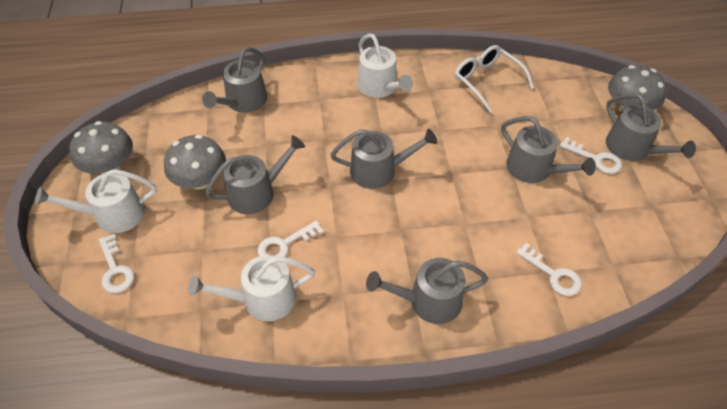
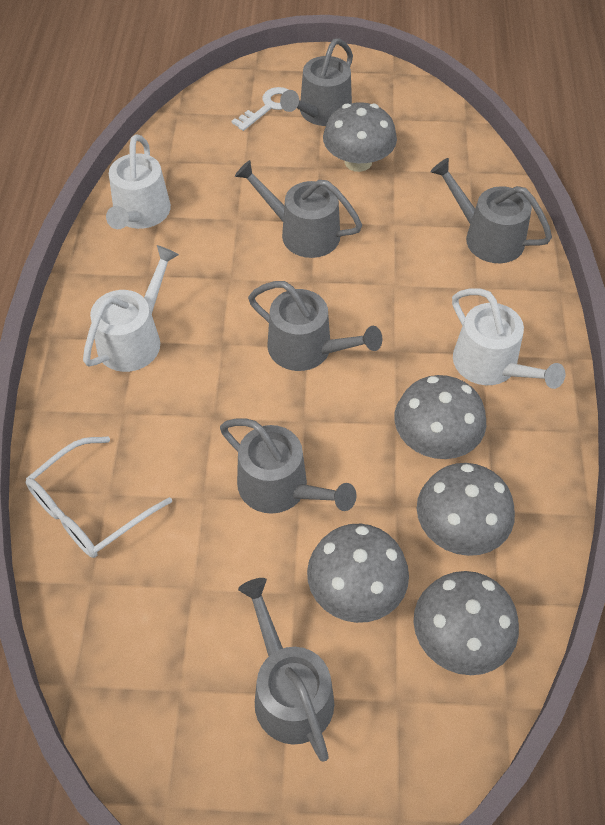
grey mushroom: 3 -> 5
white key: 4 -> 1

